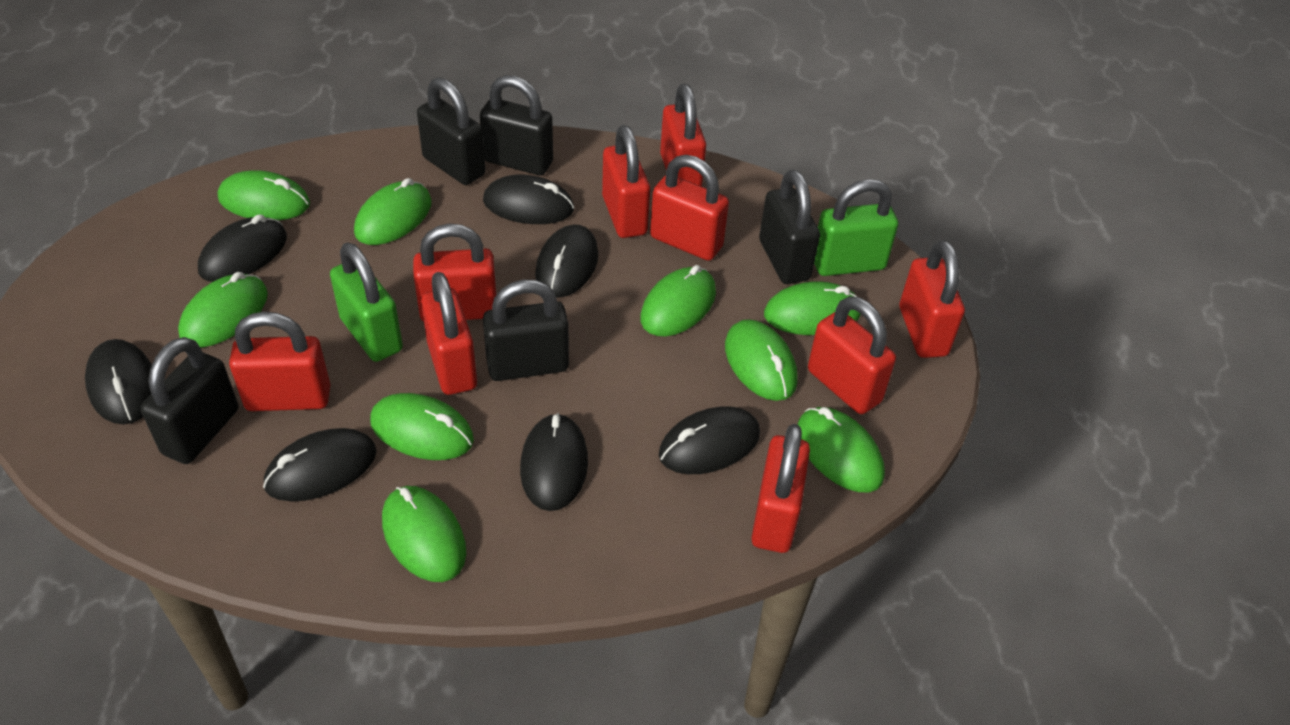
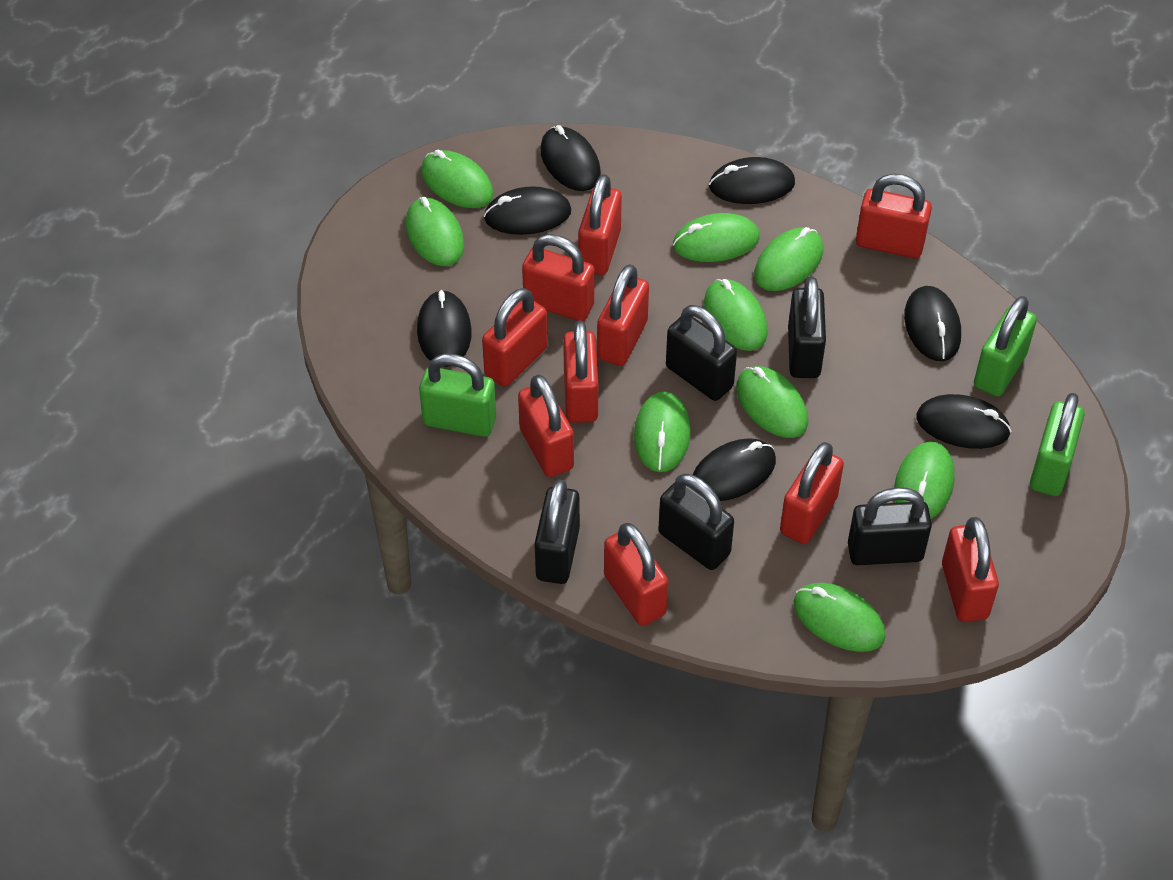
green padlock: 2 -> 3
red padlock: 9 -> 10

